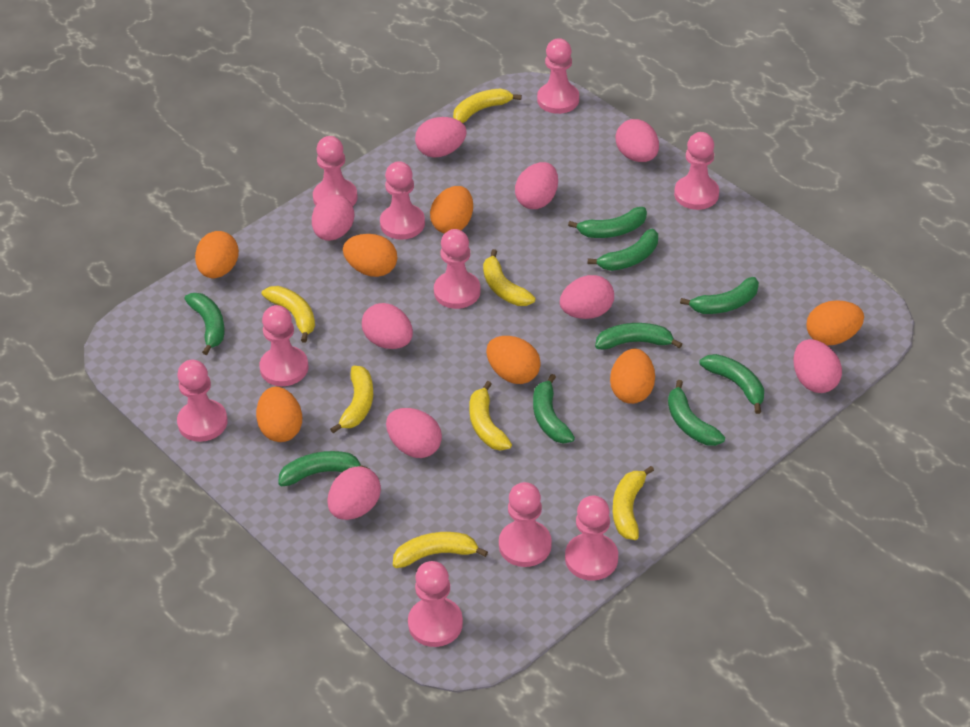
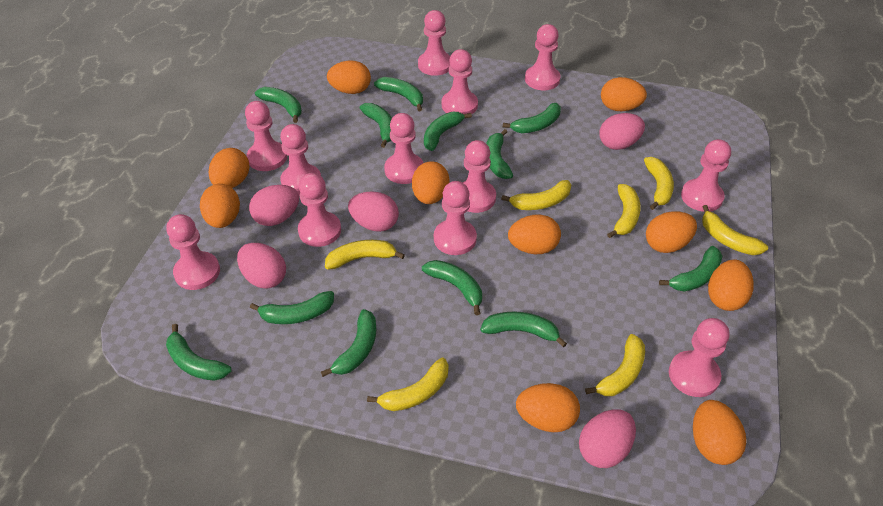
green banana: 9 -> 12
orange egg: 7 -> 10
pink egg: 9 -> 5
pink pawn: 10 -> 12

